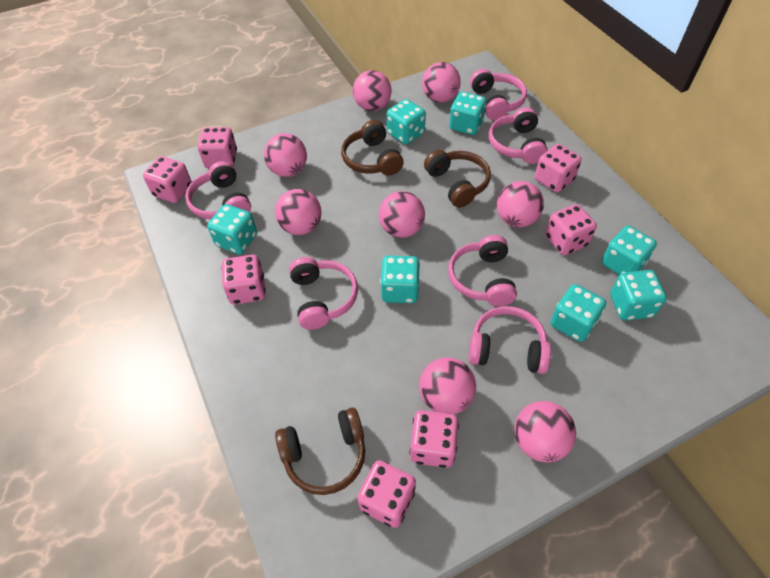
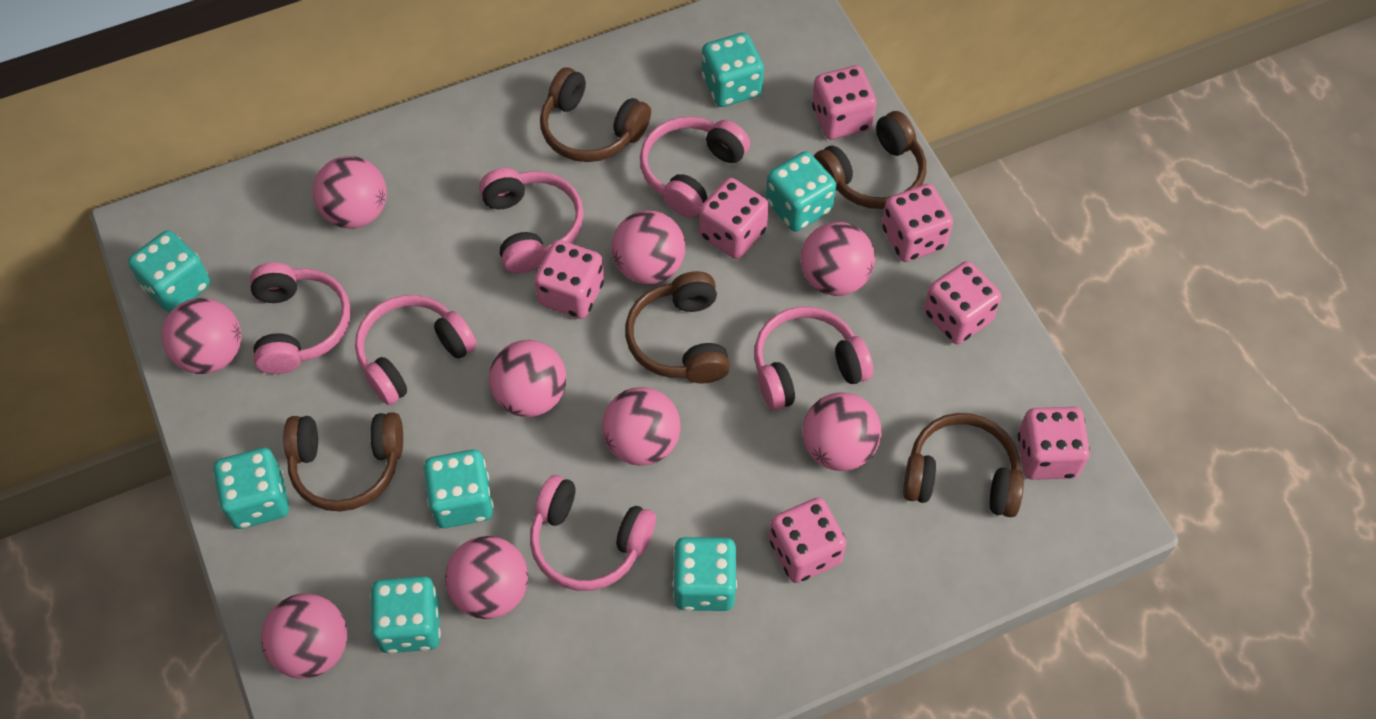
brown headphones: 3 -> 5
pink ball: 8 -> 9

